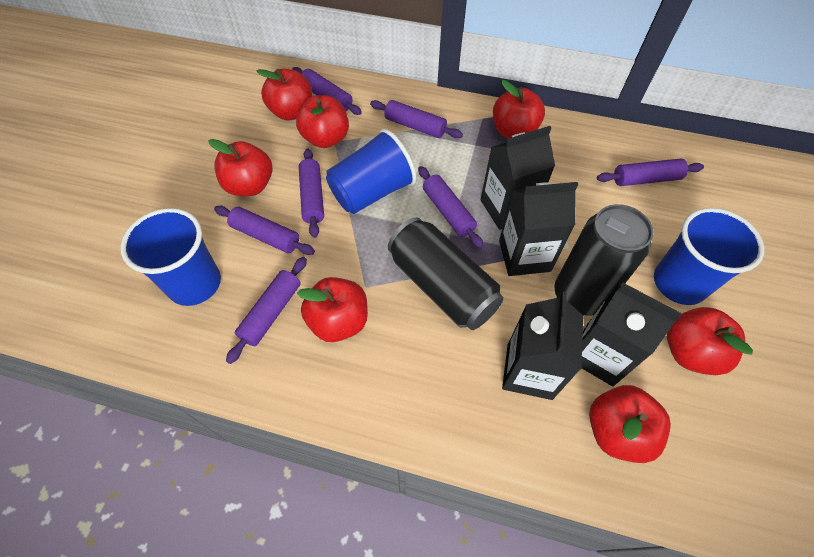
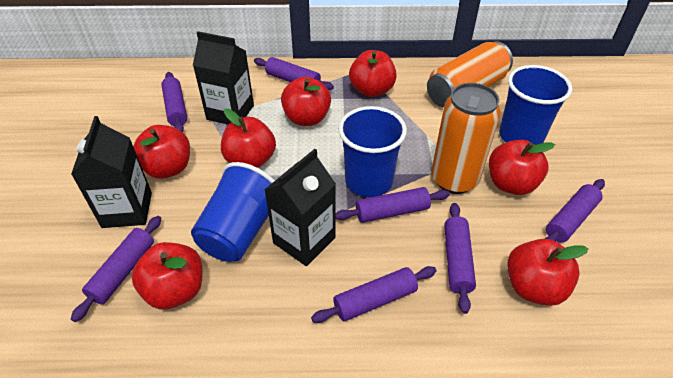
black can: 2 -> 0
black carton: 4 -> 3
orange can: 0 -> 2

